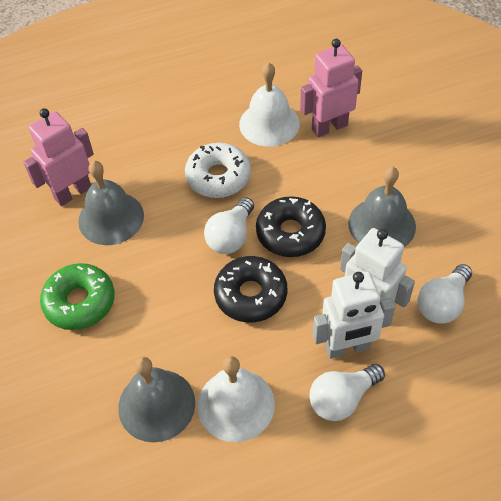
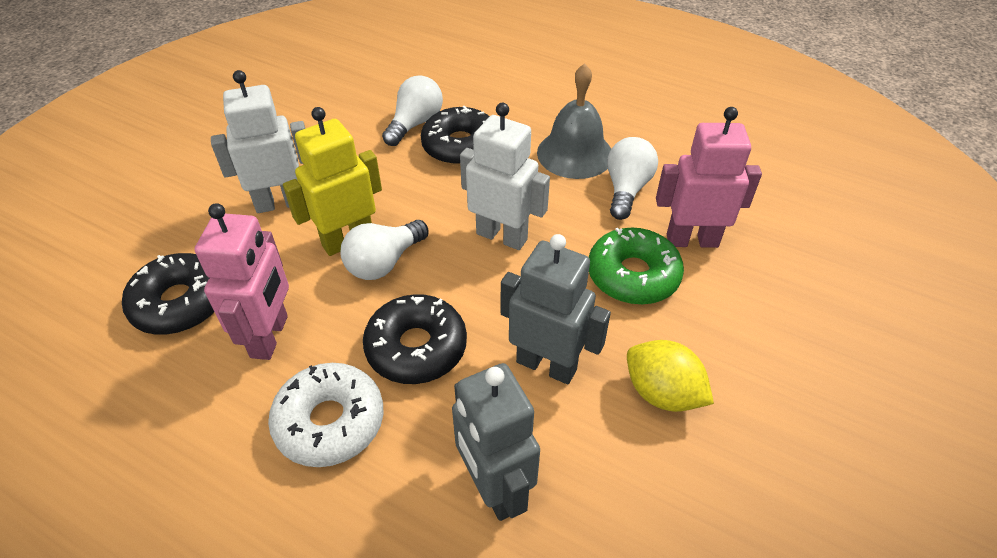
black donut: 2 -> 3
grey bell: 3 -> 1
grey robot: 0 -> 2
white bell: 2 -> 0
yellow lemon: 0 -> 1
yellow robot: 0 -> 1

